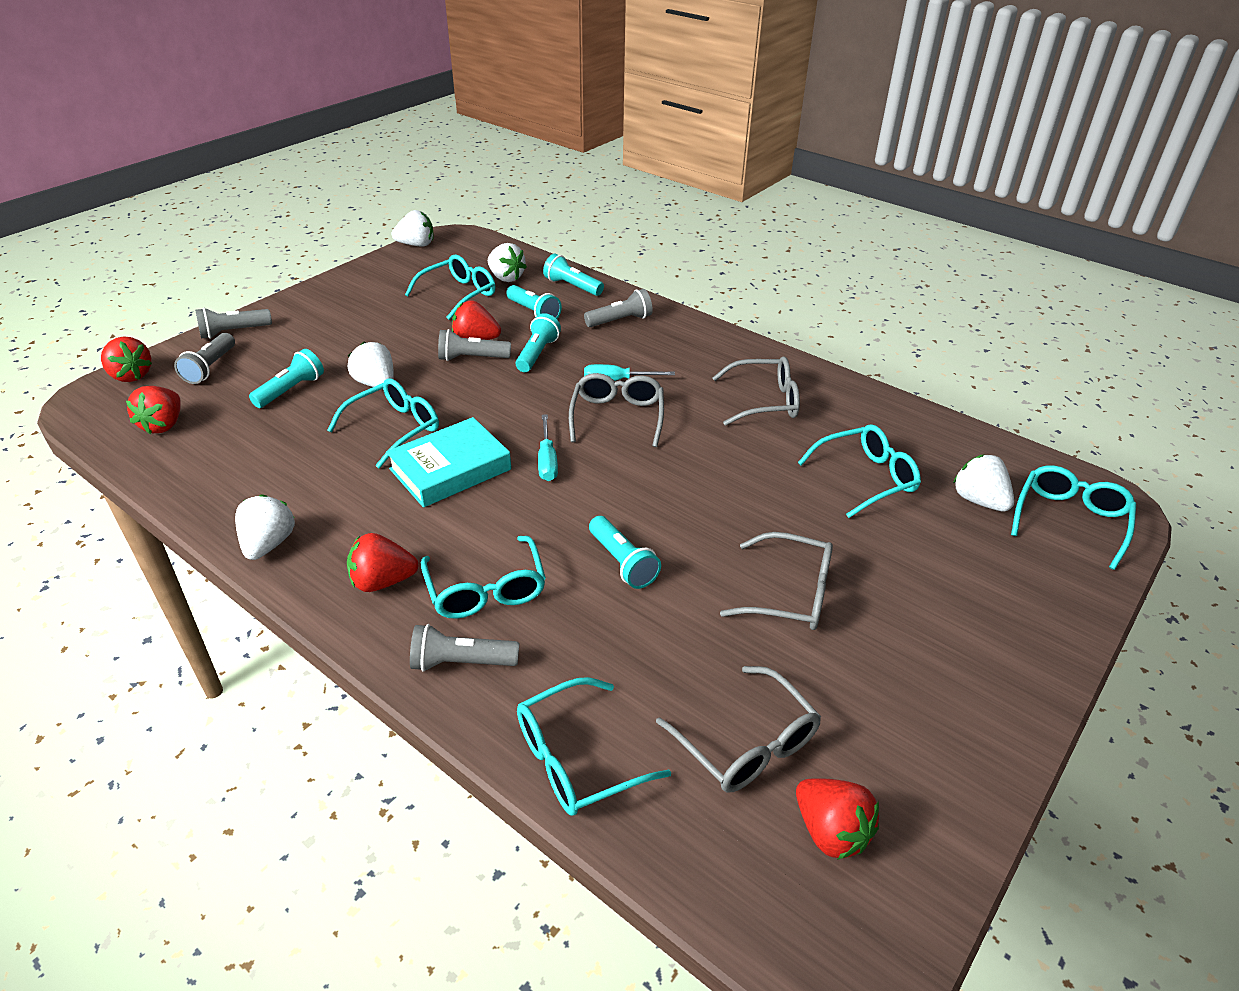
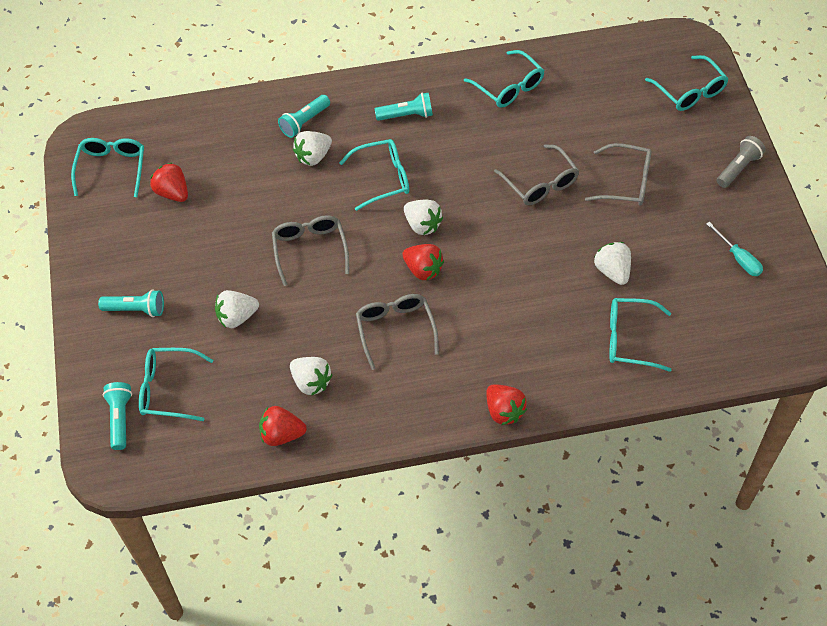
grey flashlight: 5 -> 1
red strawberry: 5 -> 4
turquoise book: 1 -> 0
turquoise flashlight: 5 -> 4
turquoise screwdriver: 2 -> 1

